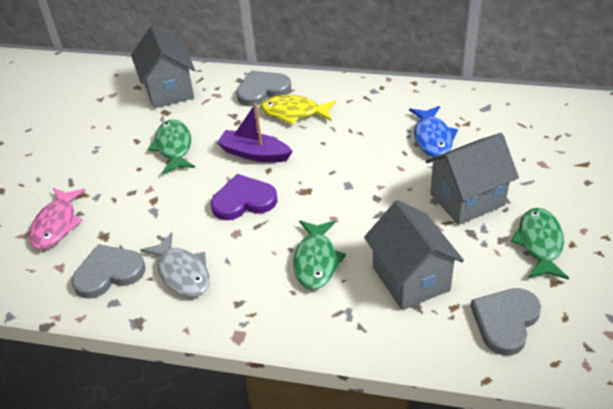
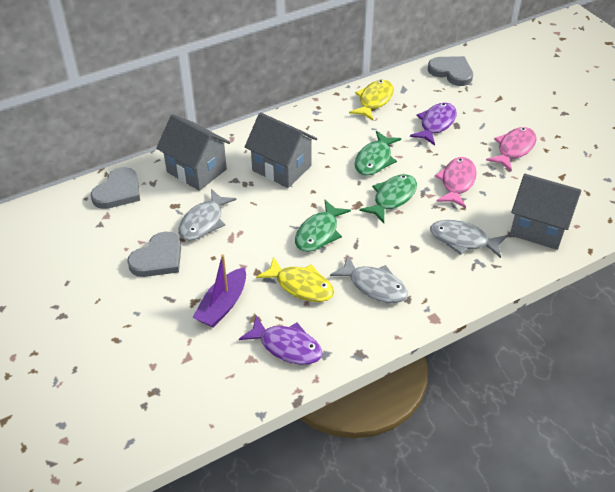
blue fish: 1 -> 0
grey fish: 1 -> 3
pink fish: 1 -> 2
purple fish: 0 -> 2
purple heart: 1 -> 0
yellow fish: 1 -> 2

